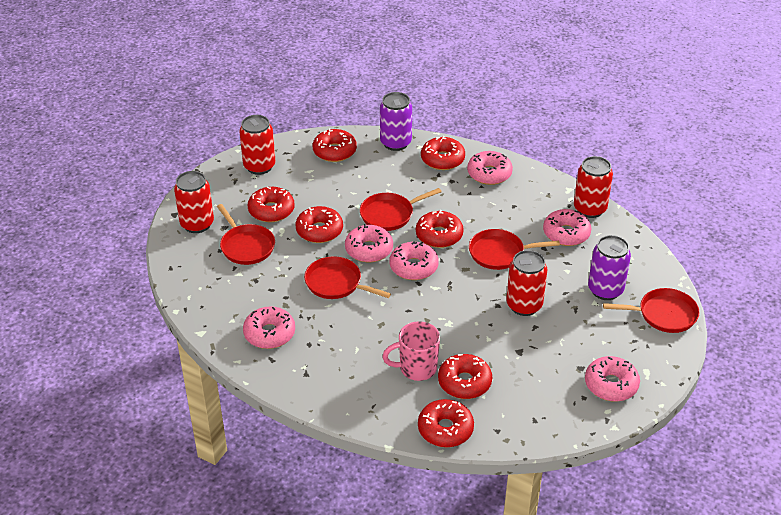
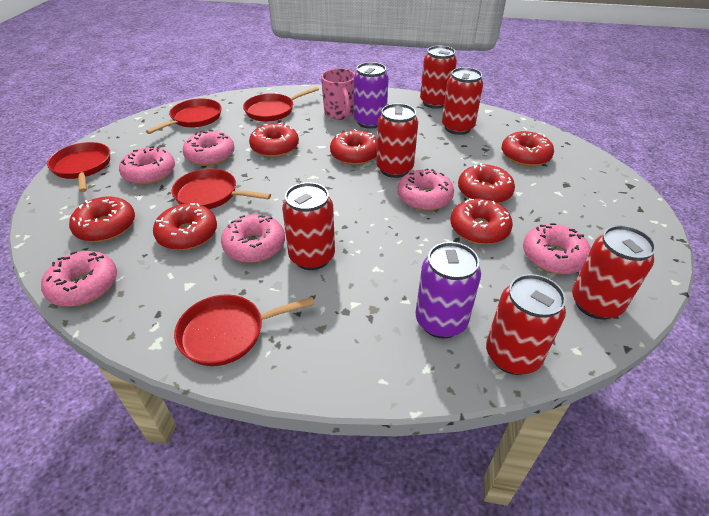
red can: 4 -> 6

